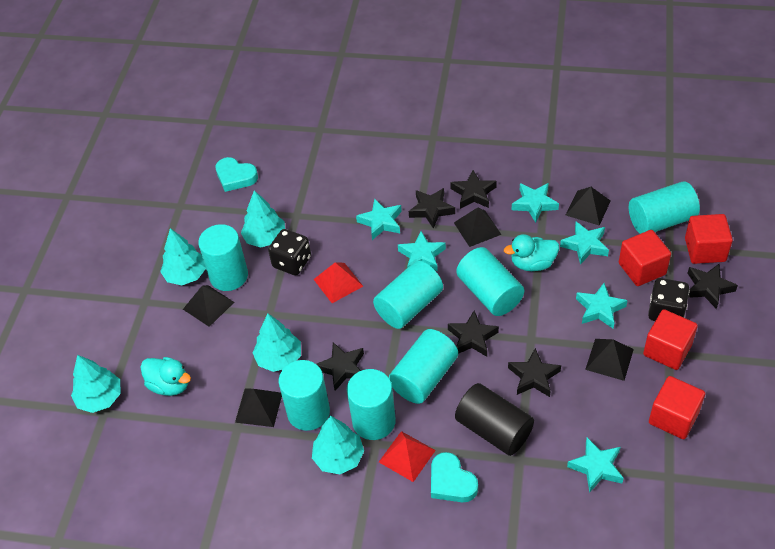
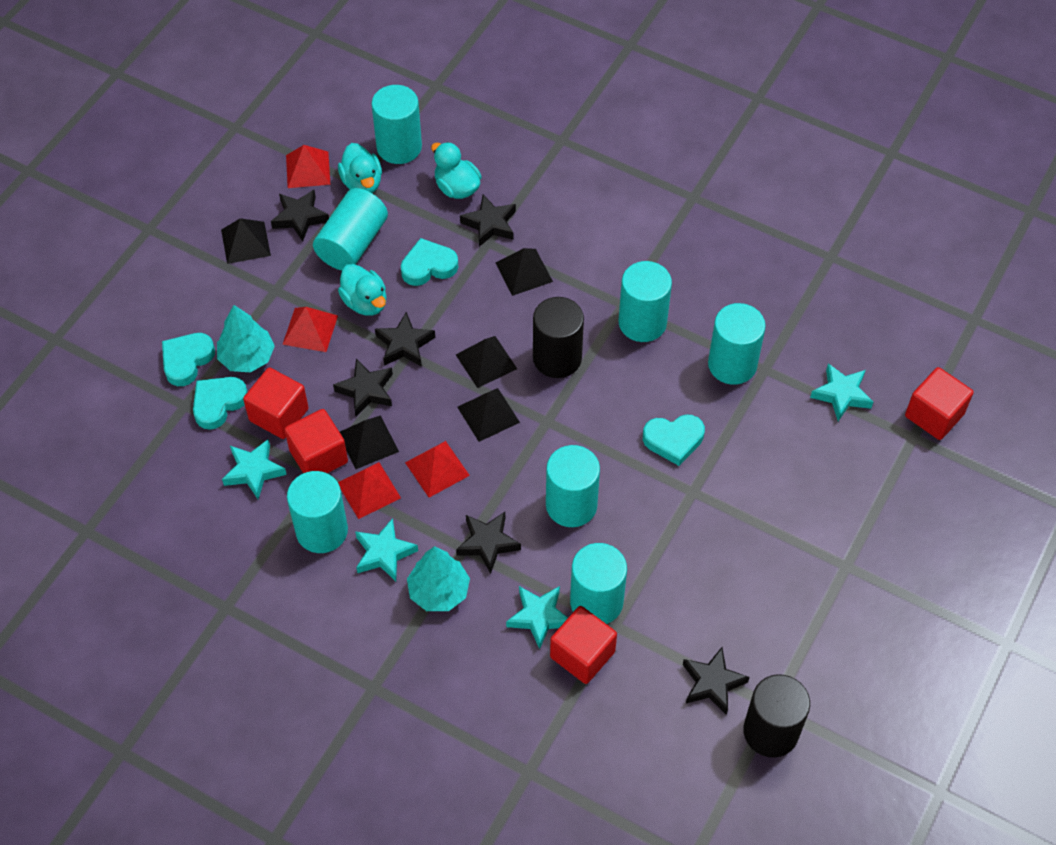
black cylinder: 1 -> 2
black dice: 2 -> 0
red pyramid: 2 -> 4
turquoise duck: 2 -> 3
turquoise heart: 2 -> 4
turquoise star: 6 -> 4
turquoise tree: 5 -> 2

